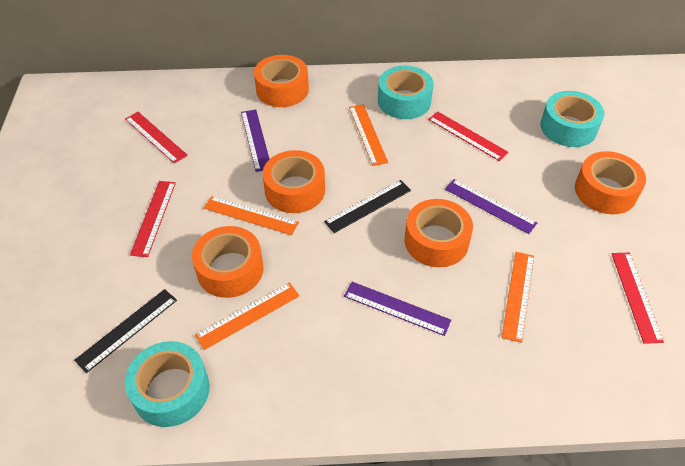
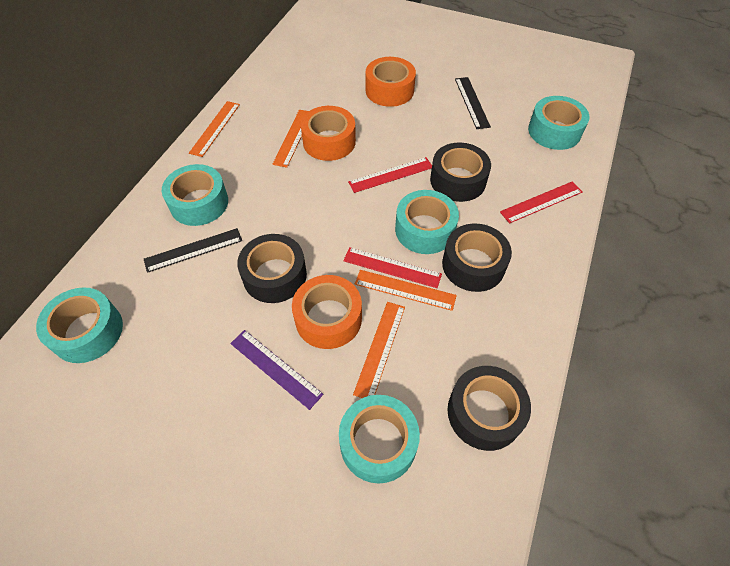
black tape: 0 -> 4
orange tape: 5 -> 3
purple ruler: 3 -> 1
red ruler: 4 -> 3
turquoise tape: 3 -> 5

